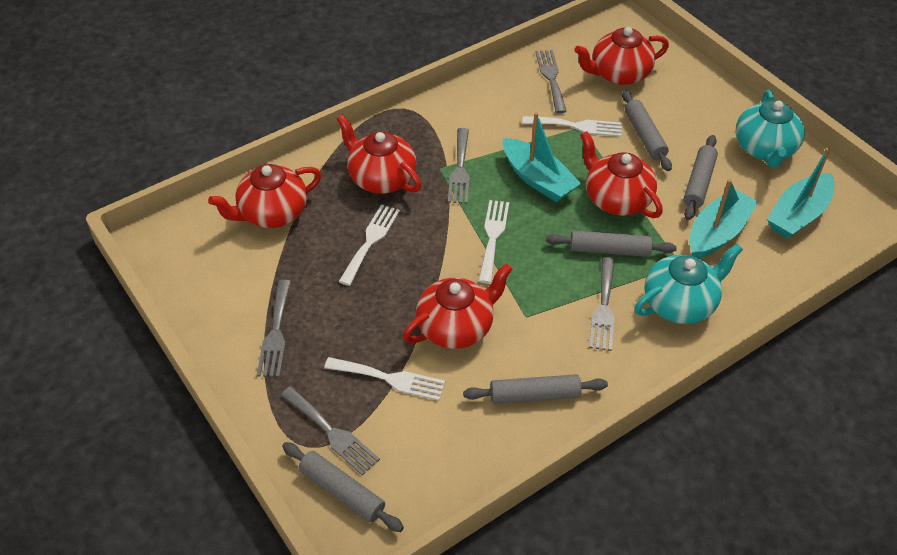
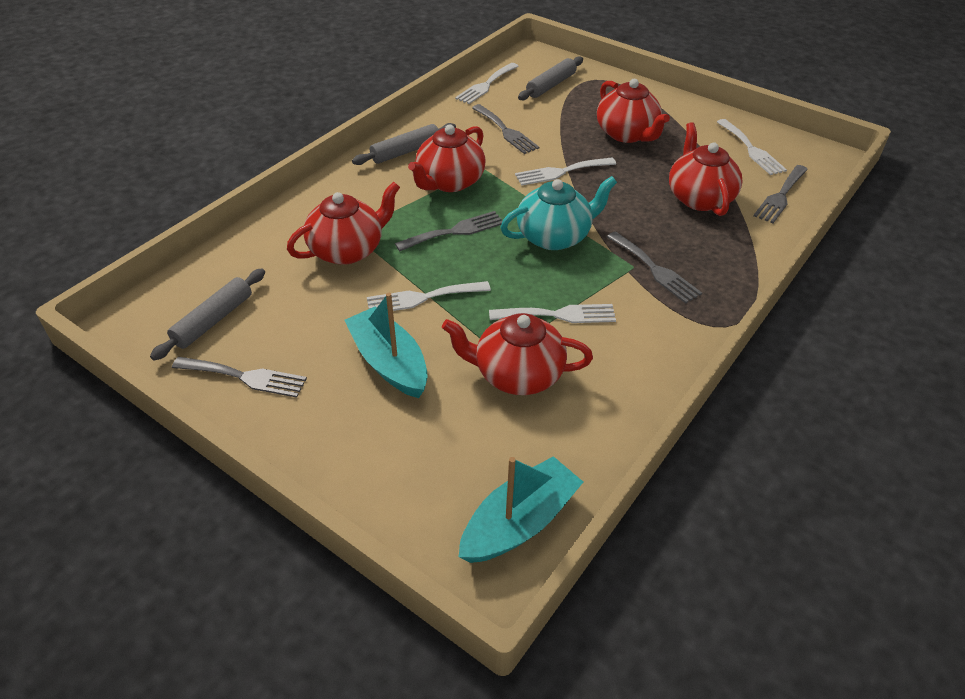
grey rolling pin: 5 -> 3
turquoise boat: 3 -> 2
turquoise teapot: 2 -> 1
white fork: 4 -> 5

